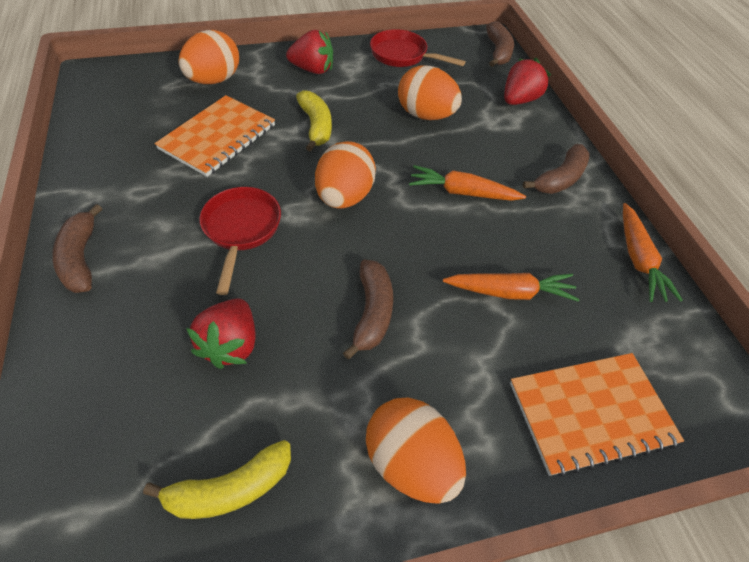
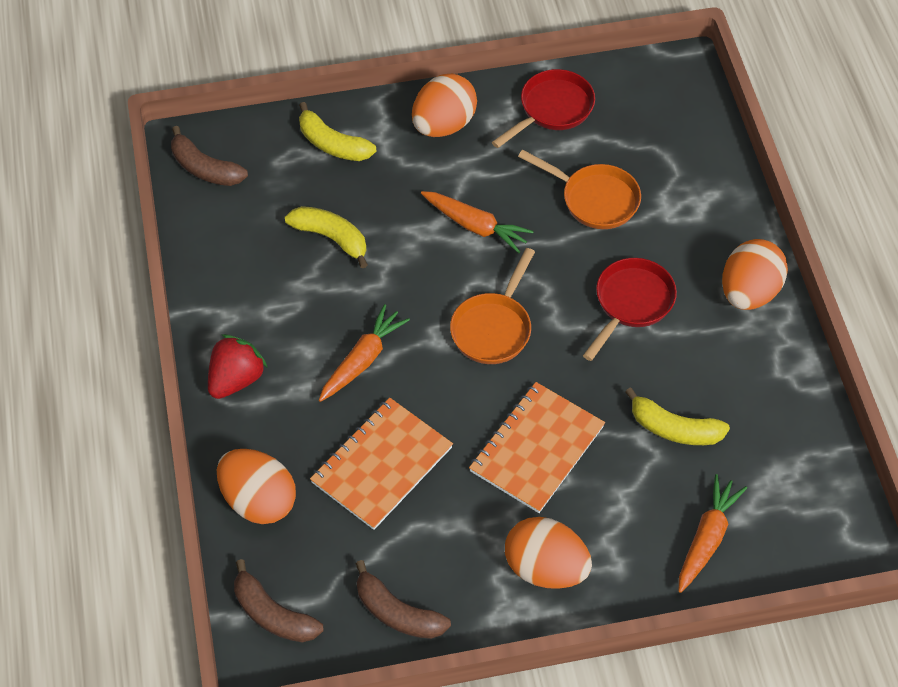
brown banana: 4 -> 3
orange pan: 0 -> 2
red strawberry: 3 -> 1
yellow banana: 2 -> 3

